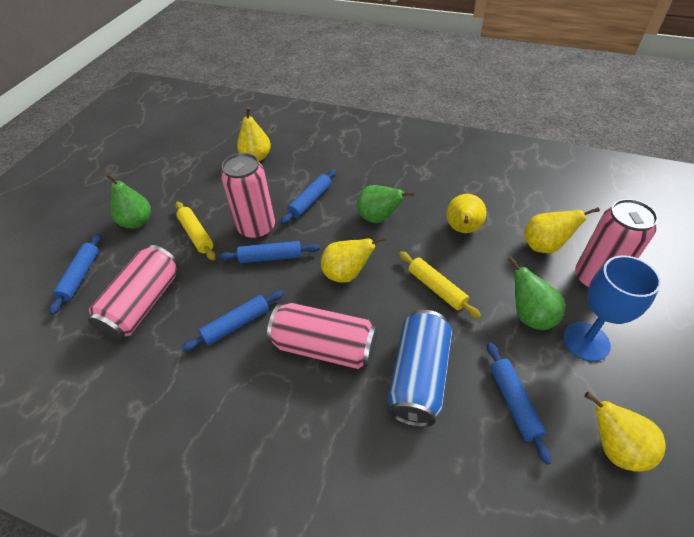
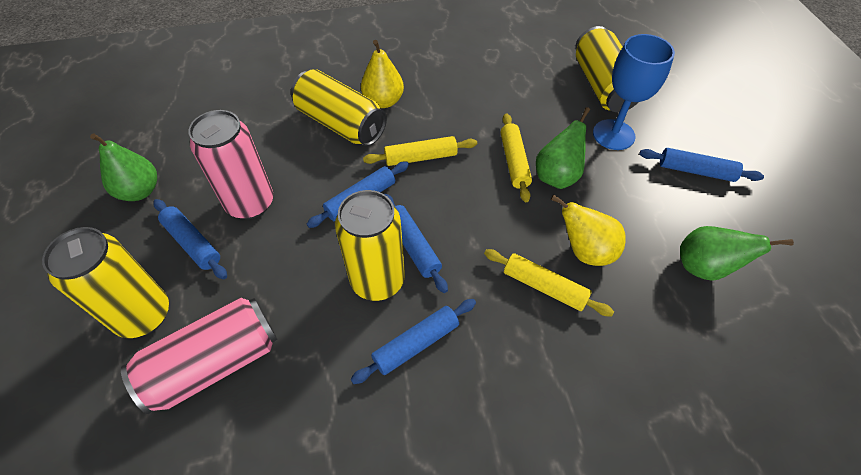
blue can: 1 -> 0
pink can: 4 -> 2
yellow can: 0 -> 4
yellow pear: 5 -> 2
yellow rolling pin: 2 -> 3

